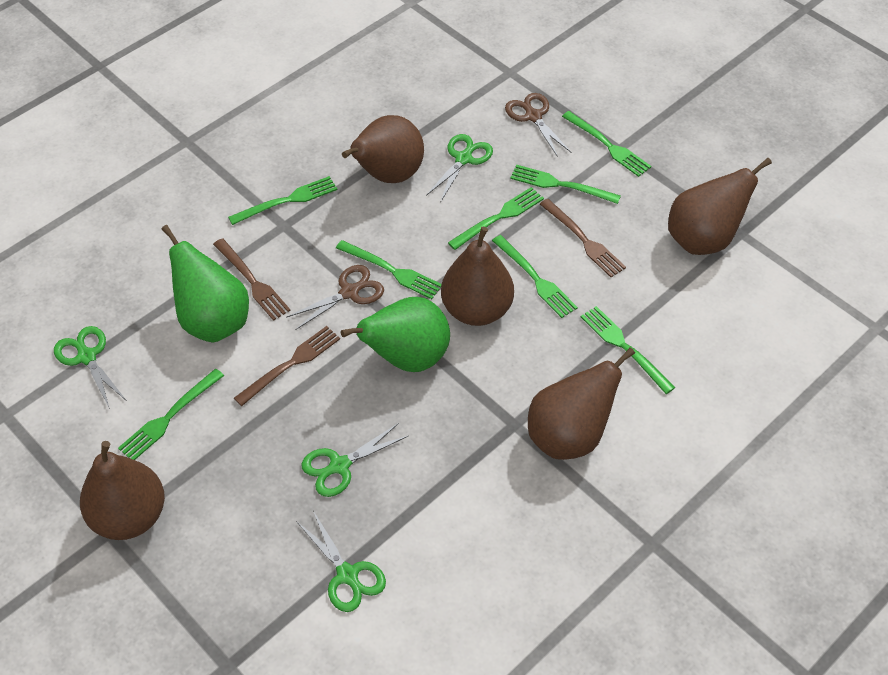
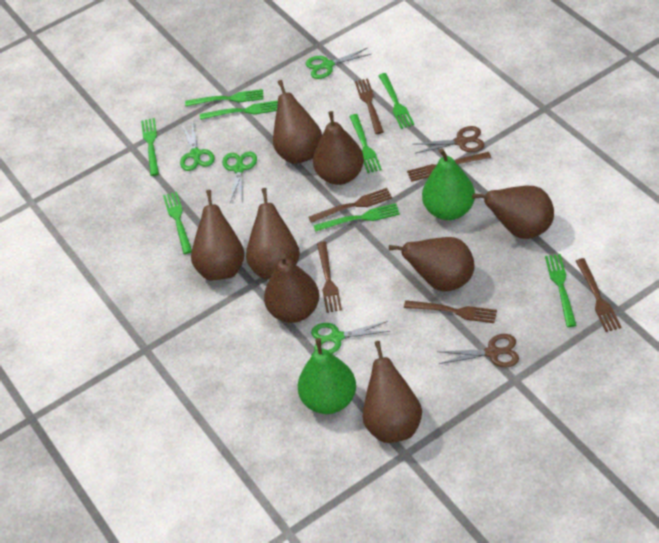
brown fork: 3 -> 6
brown pear: 5 -> 8

